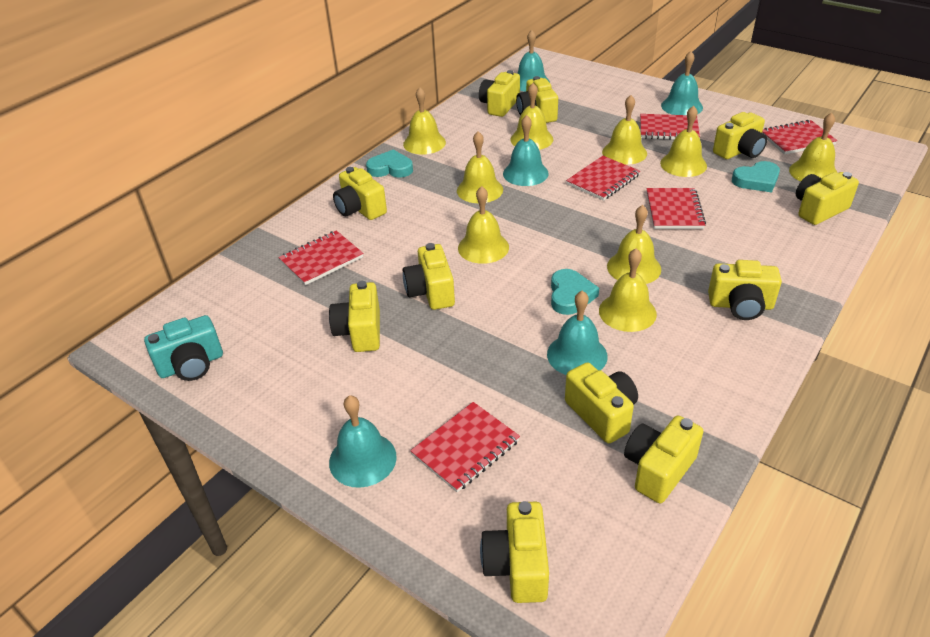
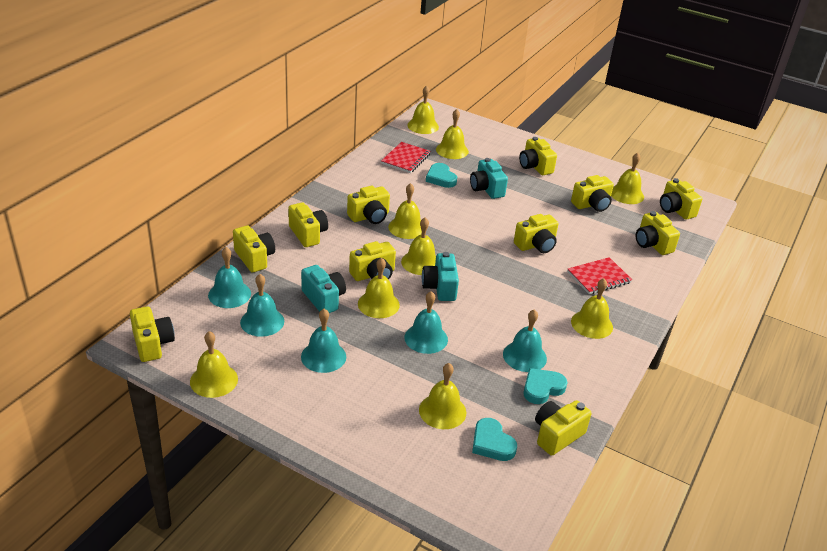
red notebook: 6 -> 2
turquoise camera: 1 -> 3

